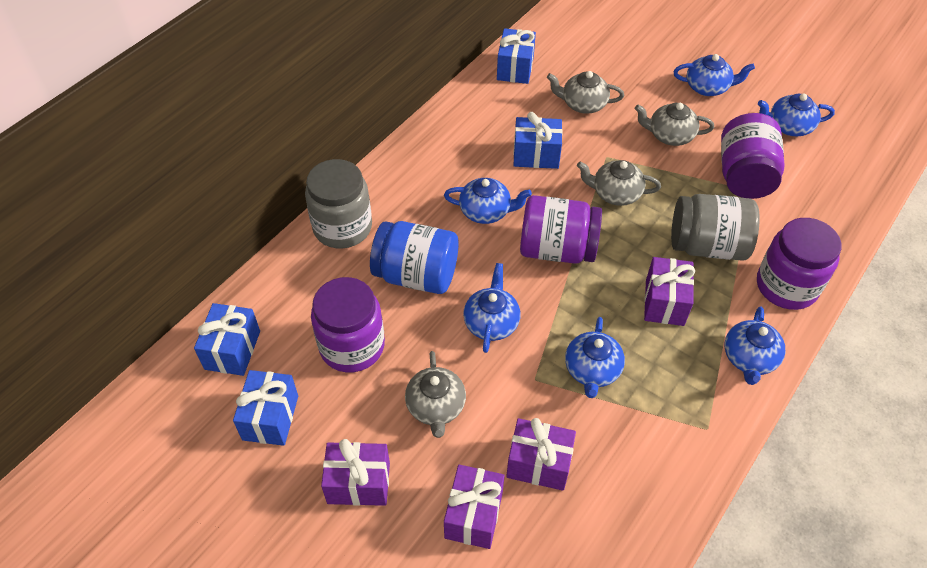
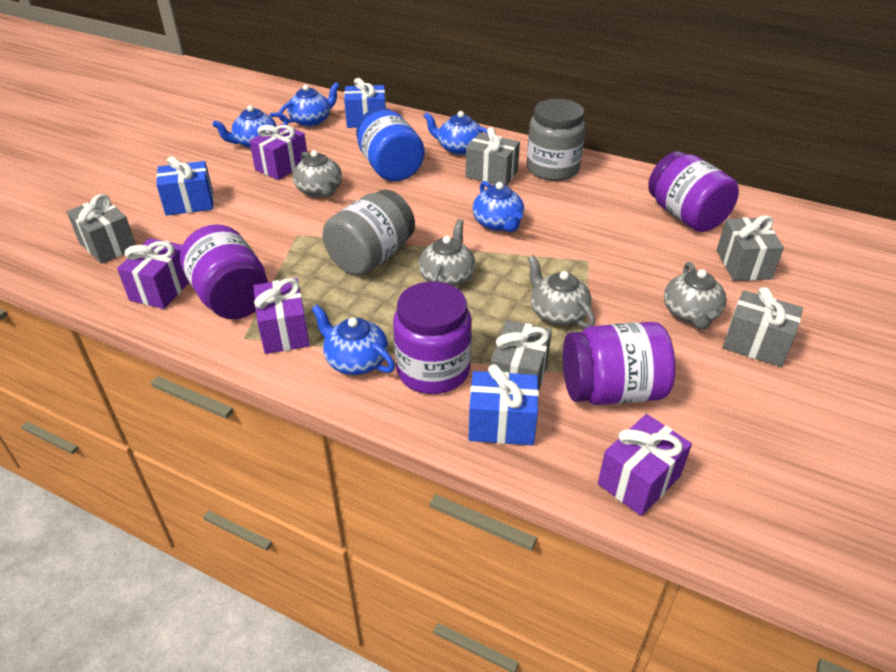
blue gift: 4 -> 3
blue teapot: 6 -> 5
grey gift: 0 -> 5

